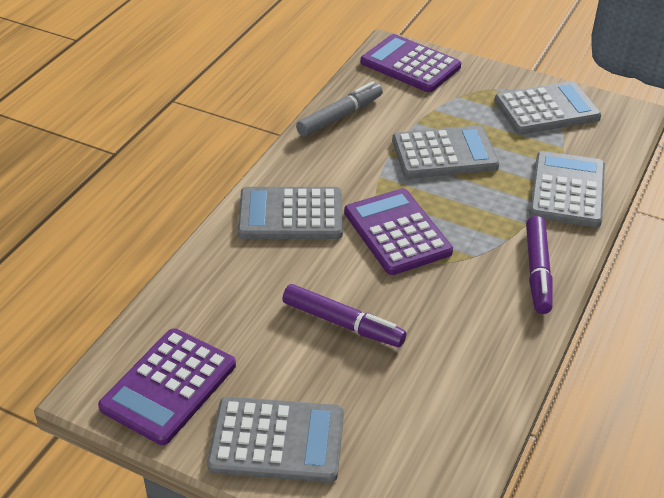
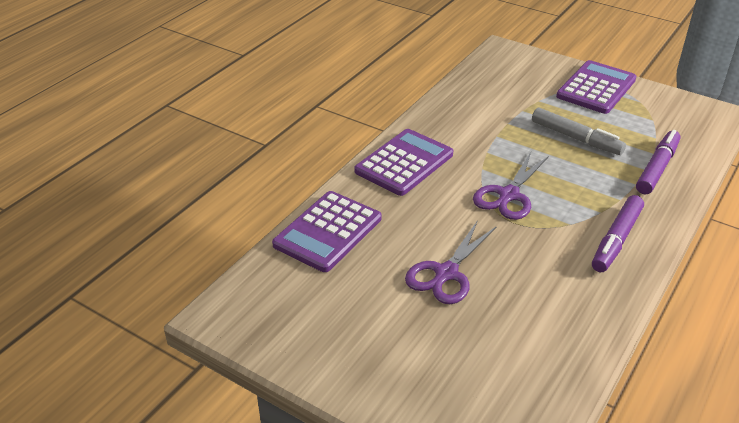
grey calculator: 5 -> 0
purple scissors: 0 -> 2

